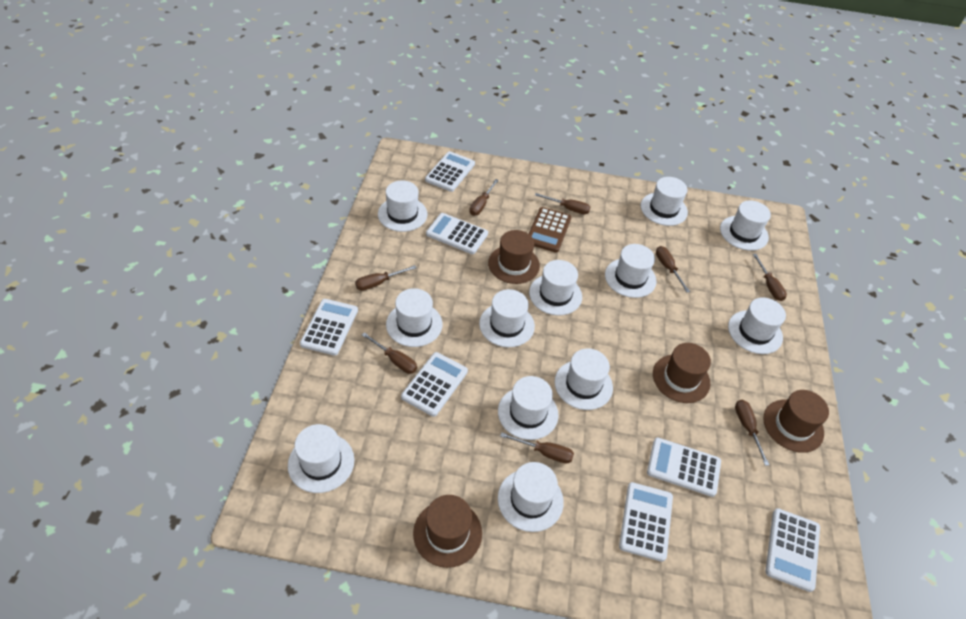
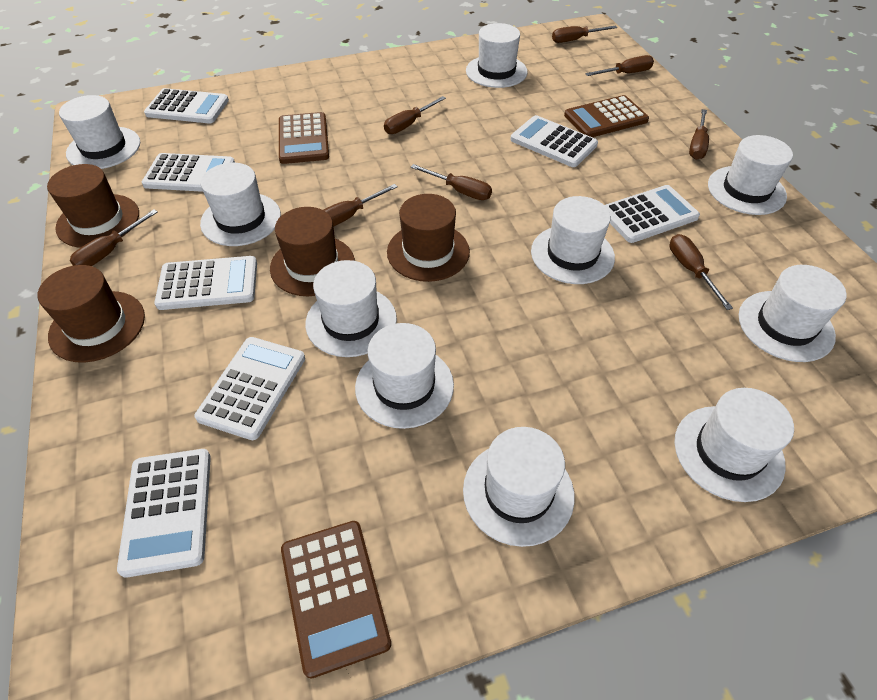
brown calculator: 1 -> 3
white hat: 12 -> 10

